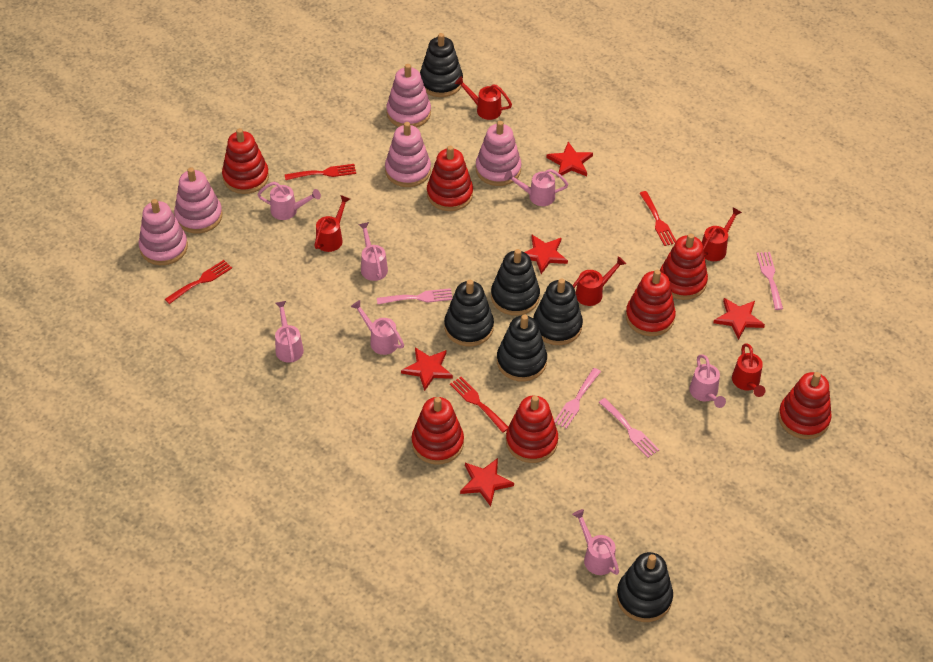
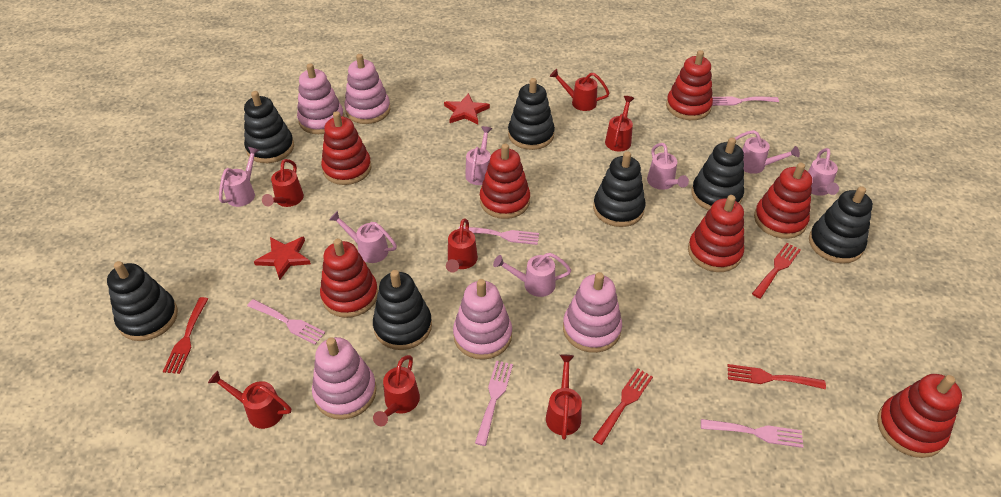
black stacking toy: 6 -> 7
pink fork: 4 -> 5
red star: 5 -> 2
red watering can: 5 -> 7

